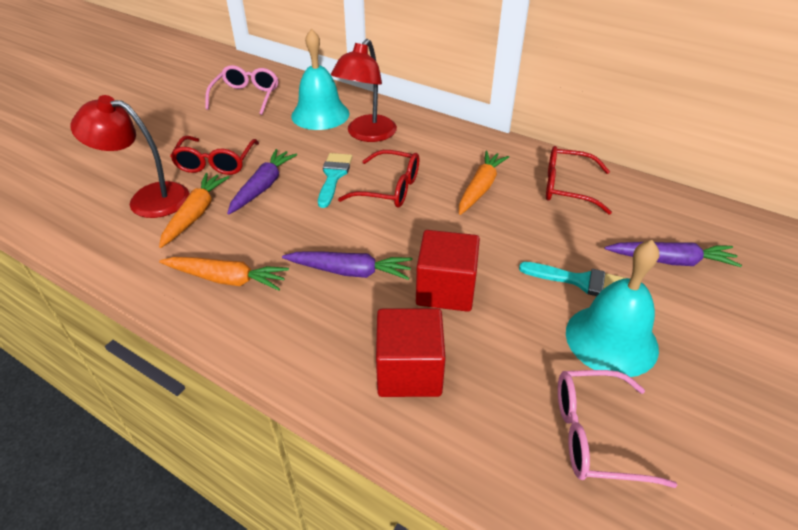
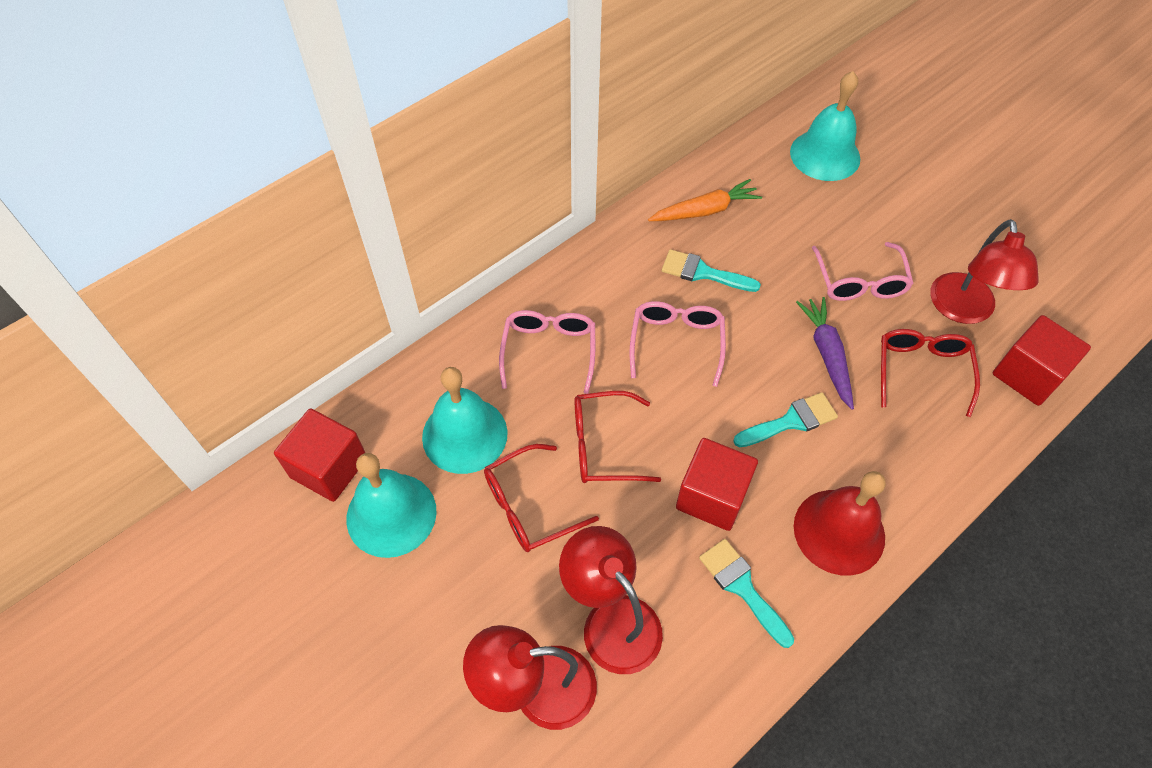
orange carrot: 3 -> 1
pink glasses: 2 -> 3
purple carrot: 3 -> 1
red bell: 0 -> 1
red cube: 2 -> 3
red lamp: 2 -> 3
turquoise bell: 2 -> 3
turquoise brush: 2 -> 3

